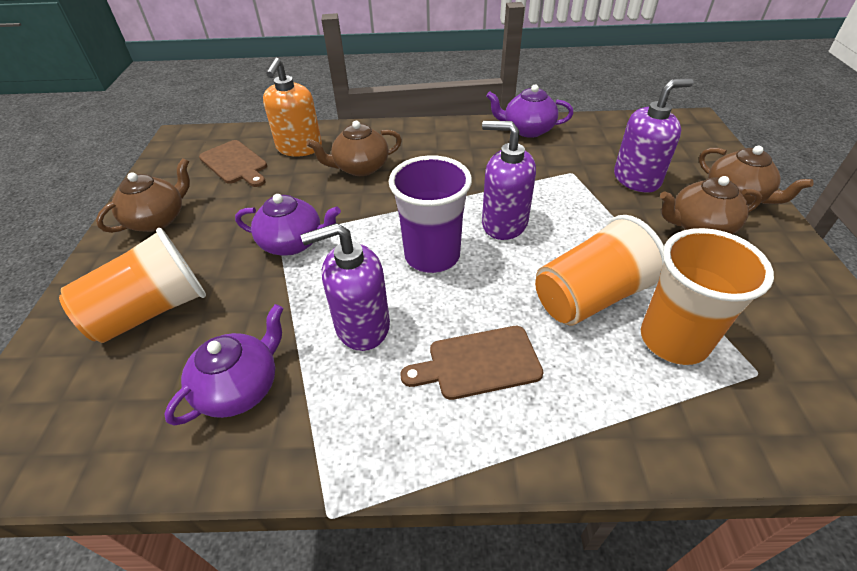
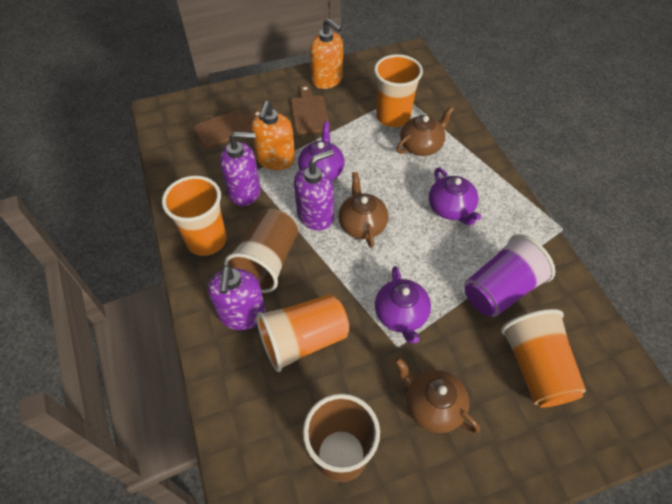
brown cup: 0 -> 2
brown teapot: 4 -> 3
orange cup: 3 -> 4
orange soap dispenser: 1 -> 2

